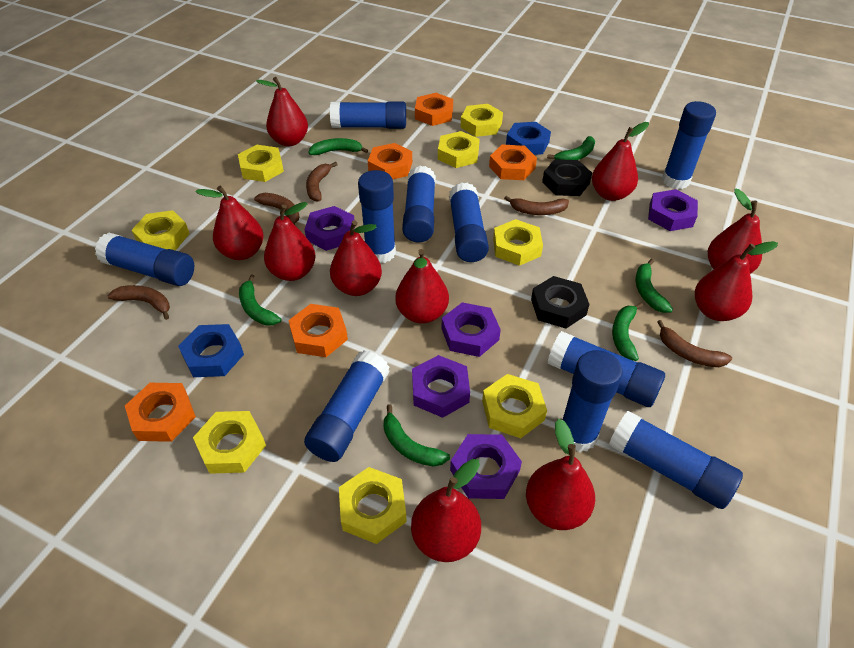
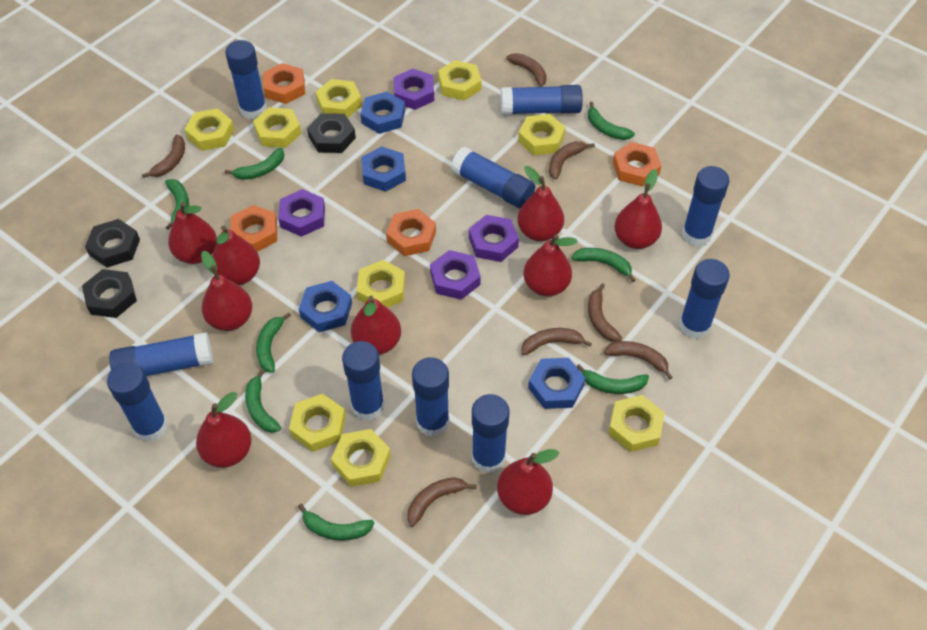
black nut: 2 -> 3
blue nut: 2 -> 4
brown banana: 5 -> 7
green banana: 6 -> 8
orange nut: 5 -> 4
purple nut: 5 -> 4
red pear: 10 -> 9
yellow nut: 8 -> 9

